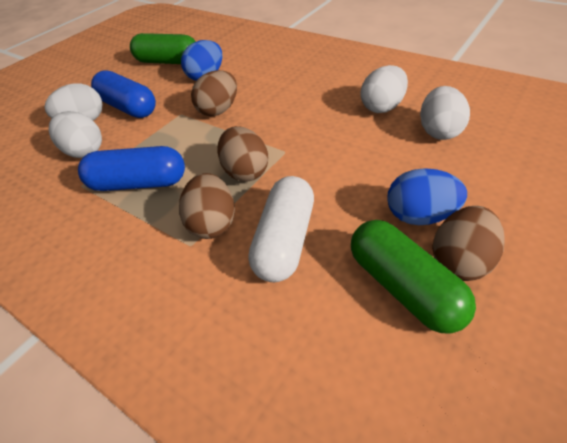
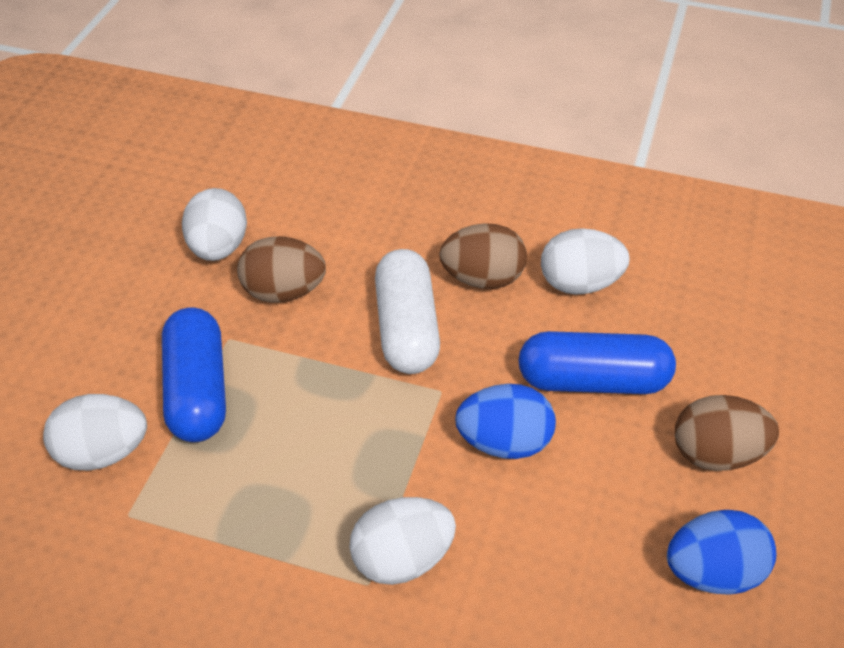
brown egg: 4 -> 3
green capsule: 2 -> 0

